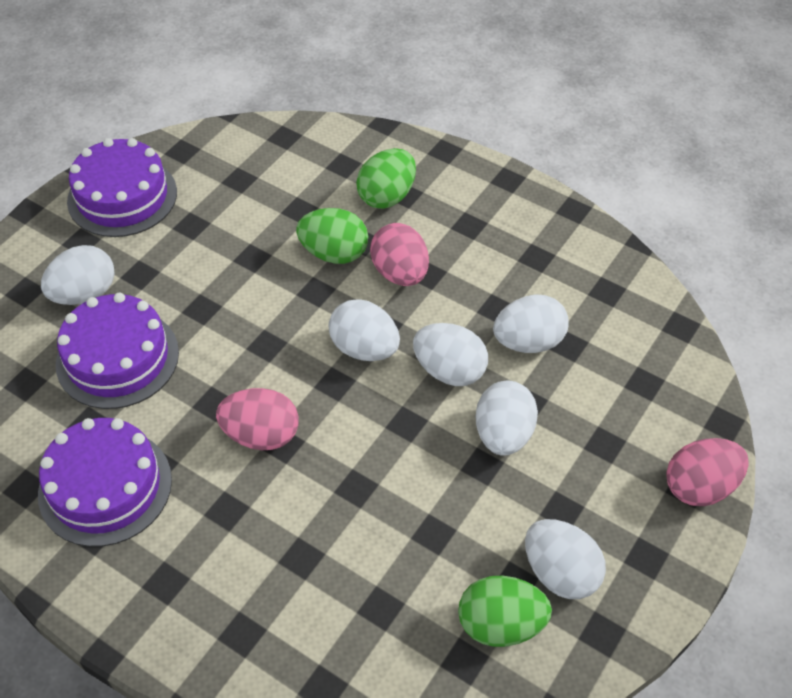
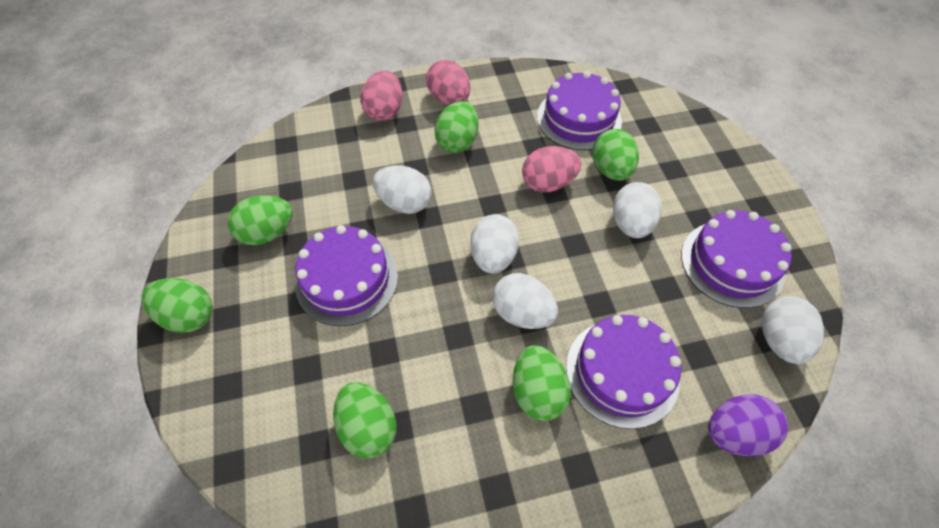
green egg: 3 -> 6
purple cake: 3 -> 4
purple egg: 0 -> 1
white egg: 6 -> 5

